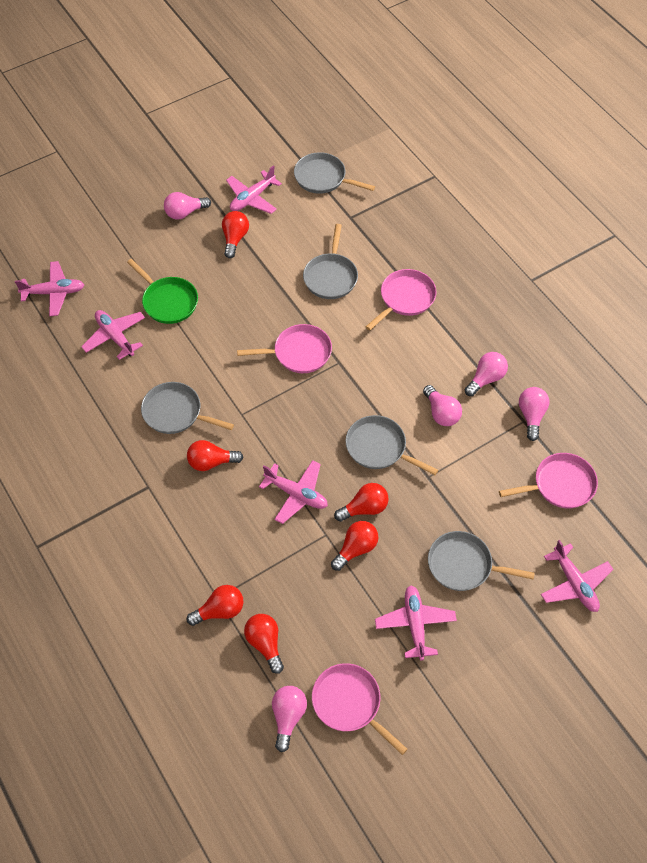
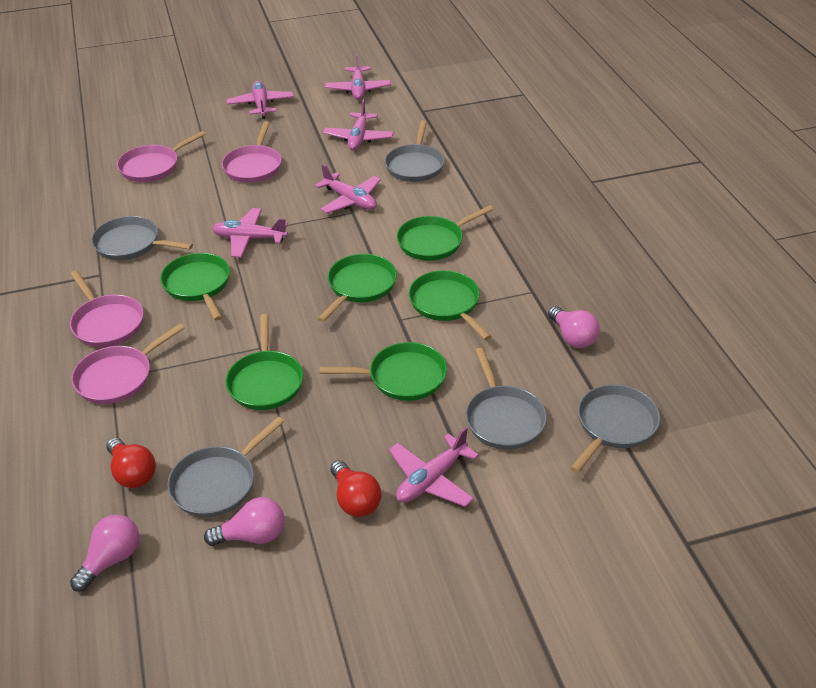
green pan: 1 -> 6
pink light bulb: 5 -> 3
red light bulb: 6 -> 2

